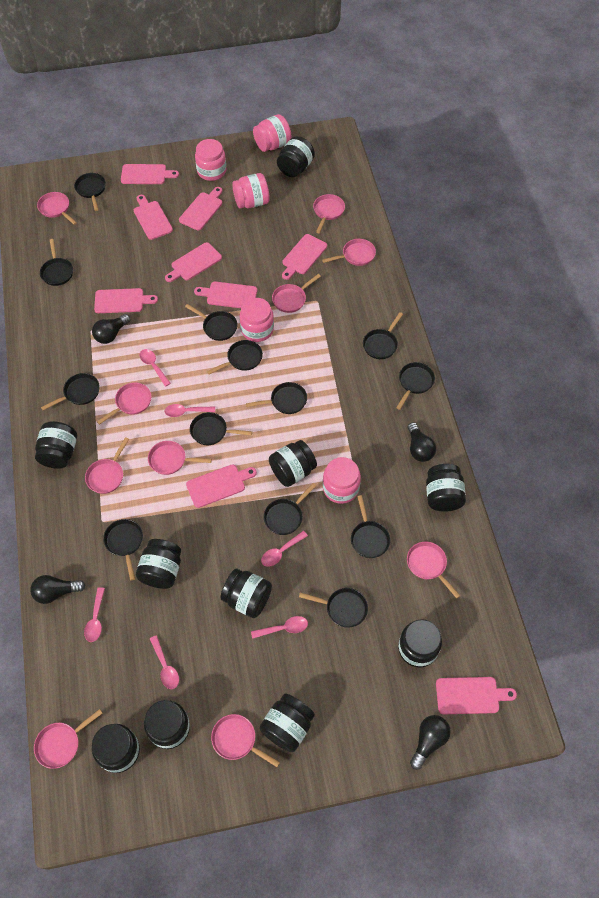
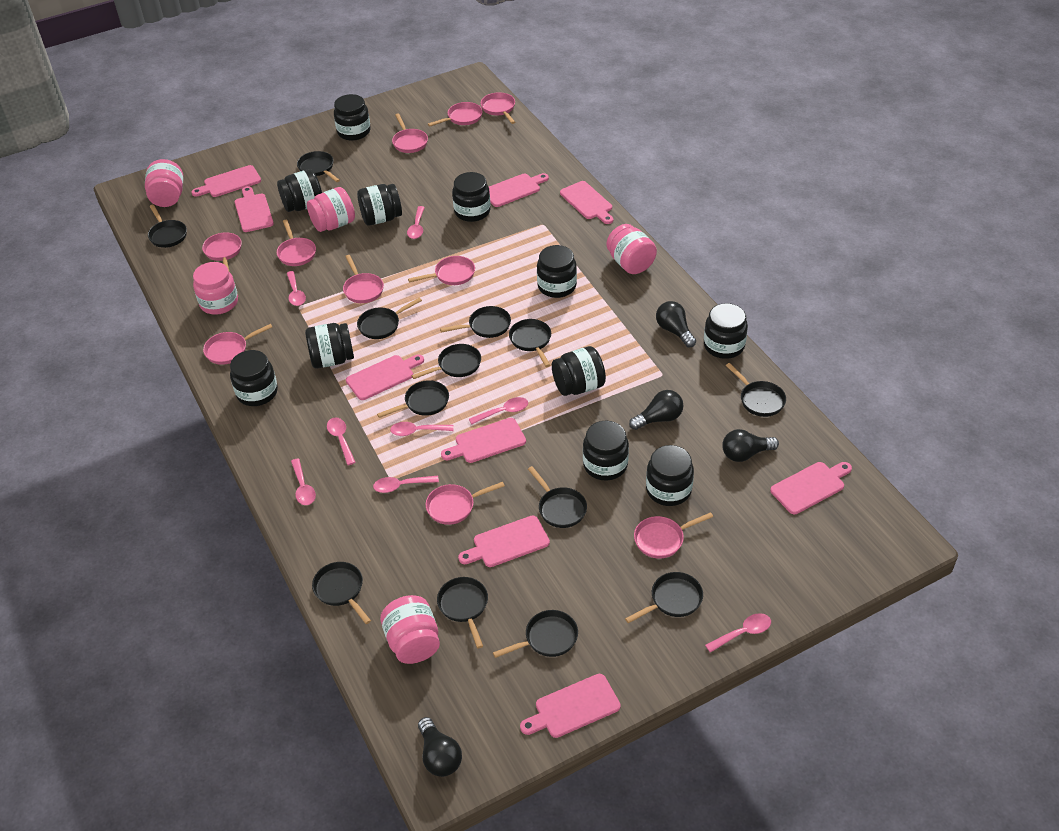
black jar: 10 -> 11
pink spoon: 6 -> 8

